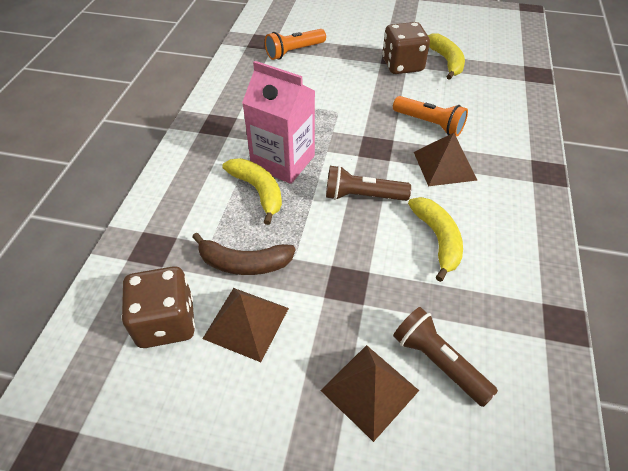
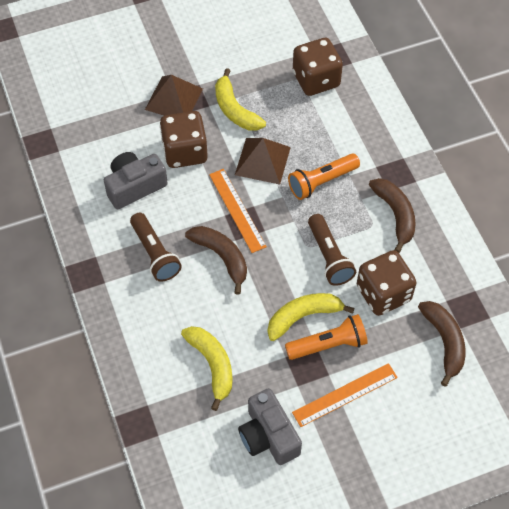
brown banana: 1 -> 3
brown dice: 2 -> 3
brown pyramid: 3 -> 2
grey camera: 0 -> 2
orange ruler: 0 -> 2
pink carton: 1 -> 0

